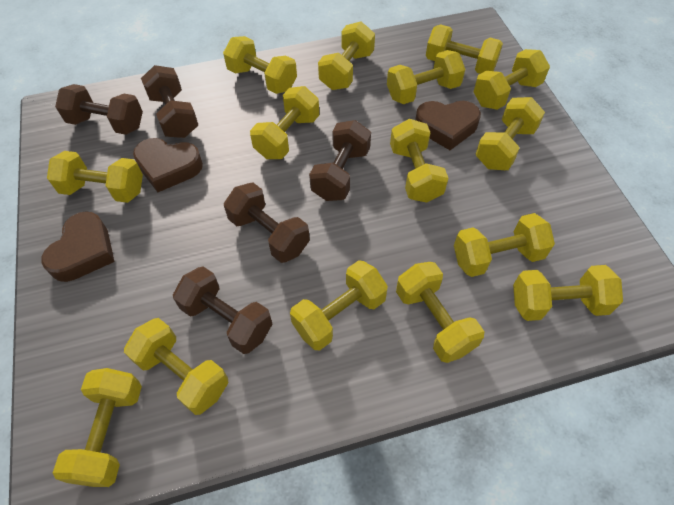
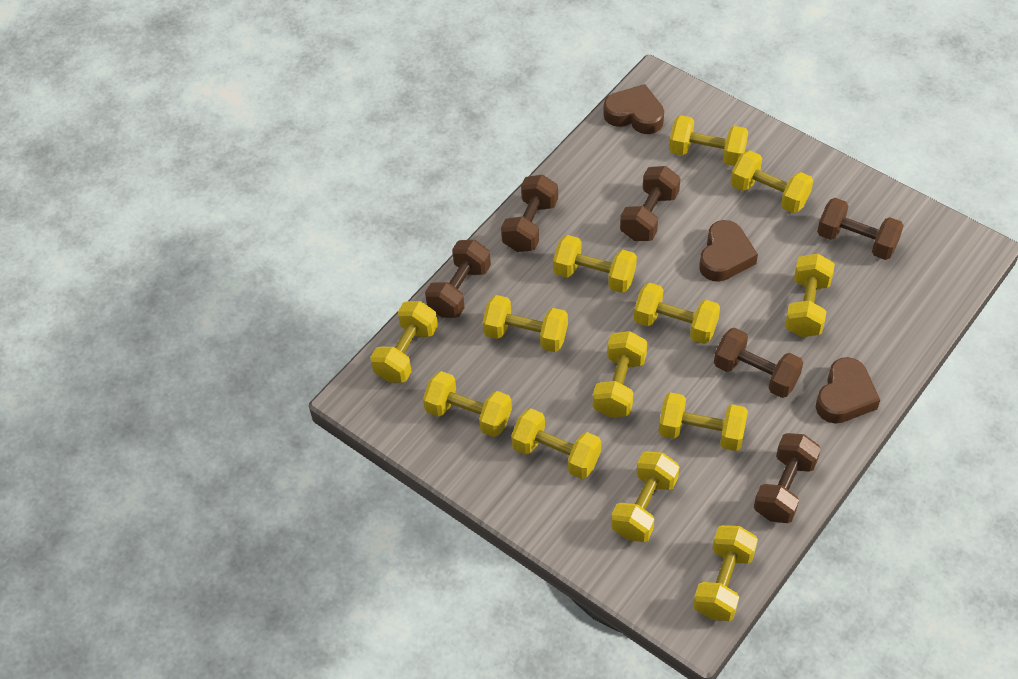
brown dumbbell: 5 -> 6
yellow dumbbell: 15 -> 13

